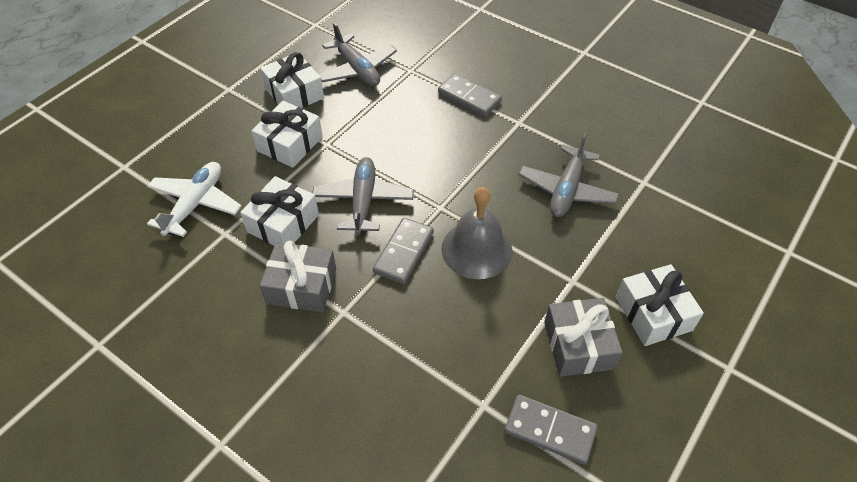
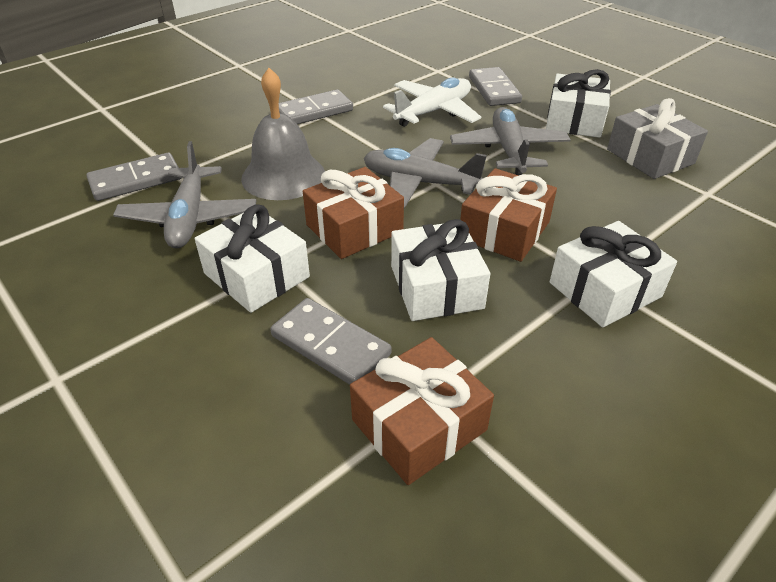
brown gift: 0 -> 3
grey domino: 3 -> 4
grey gift: 2 -> 1

